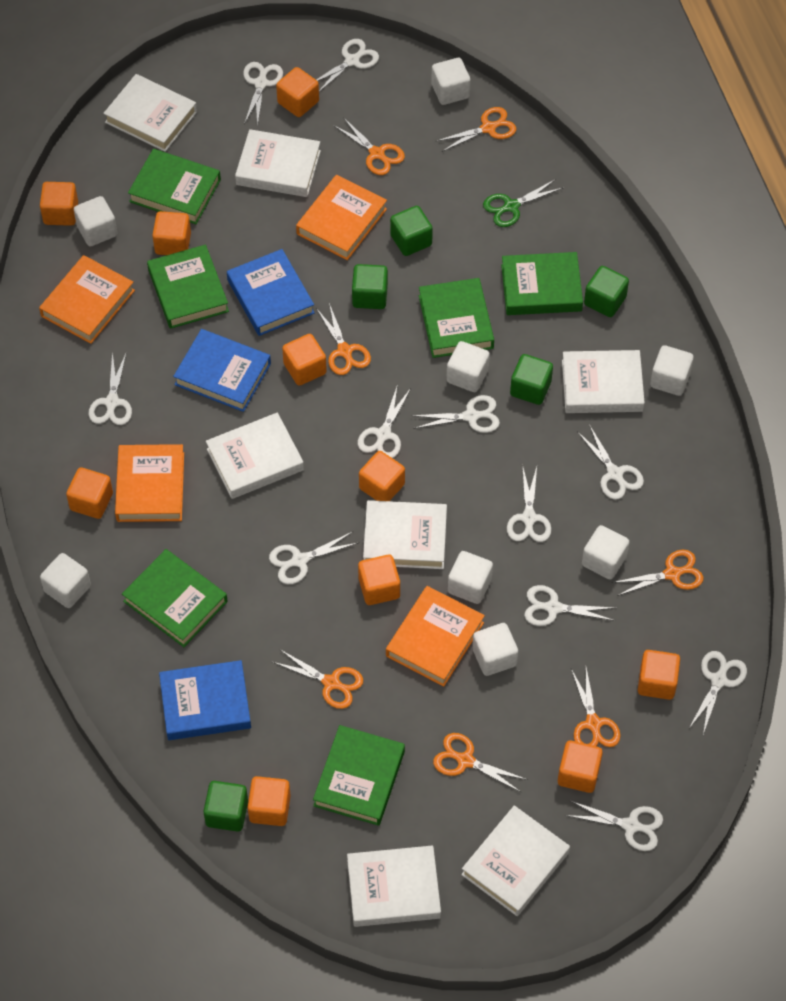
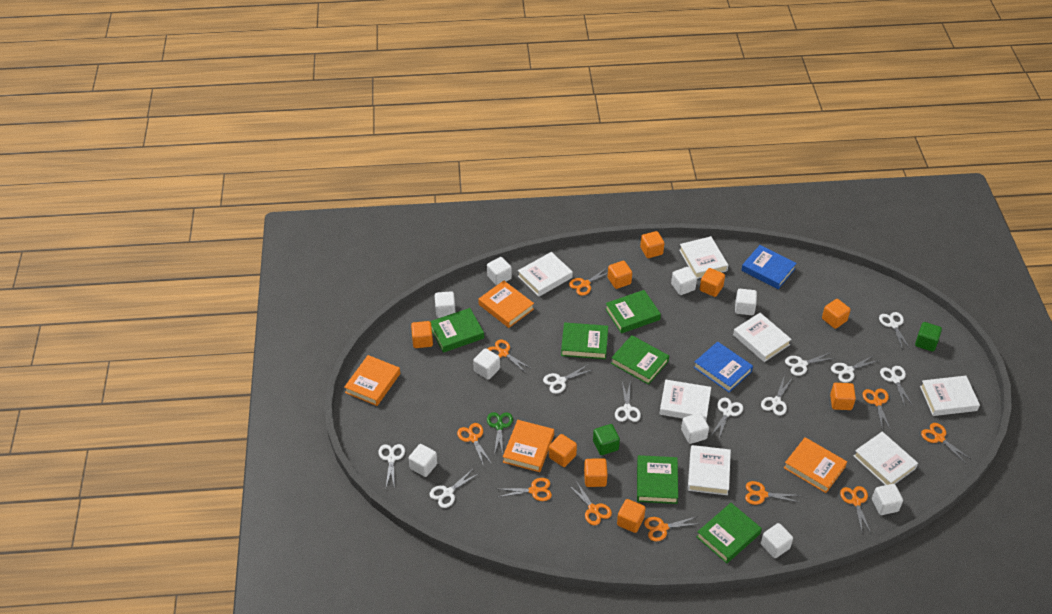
blue book: 3 -> 2
green cube: 5 -> 2
orange cube: 10 -> 9
orange scissors: 7 -> 10
white cube: 8 -> 9
white scissors: 11 -> 10

